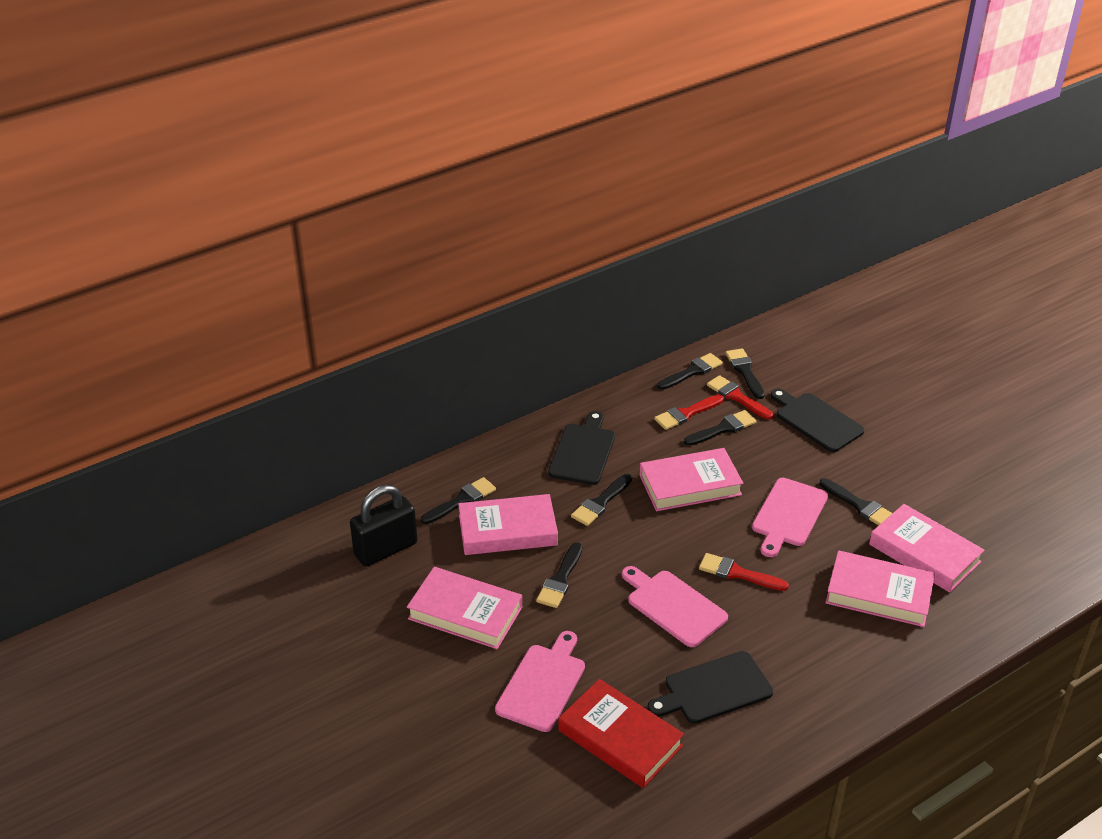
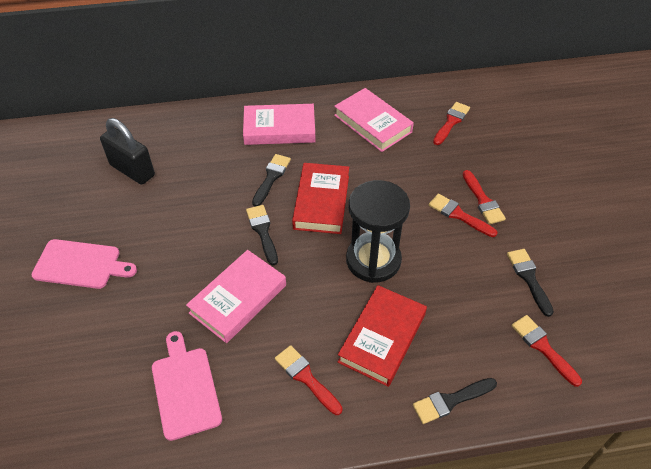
black brush: 7 -> 4
black cutting board: 3 -> 0
black hourglass: 0 -> 1
pink book: 5 -> 3
pink cutting board: 3 -> 2
red book: 1 -> 2
red brush: 3 -> 5

